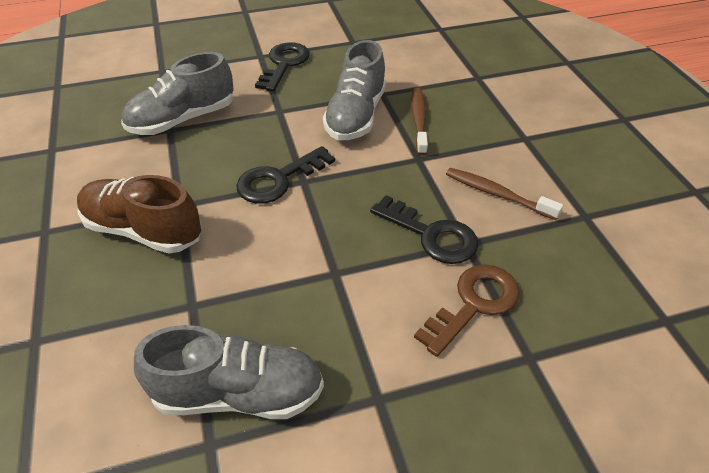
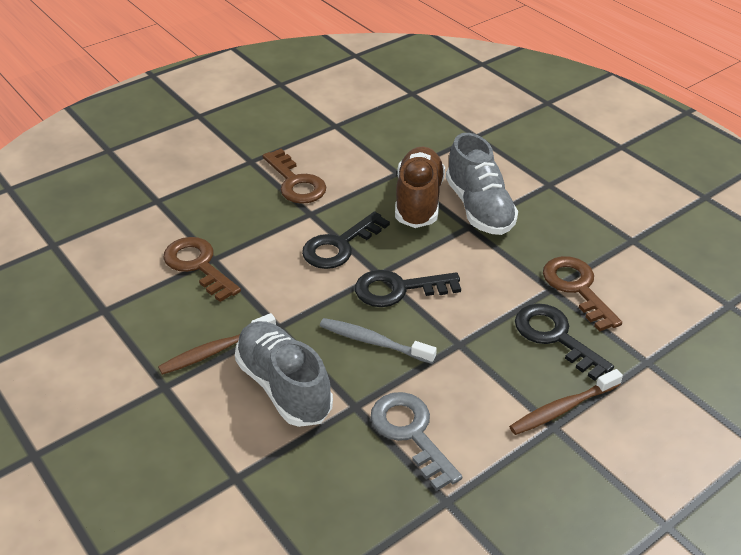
brown key: 1 -> 3
grey key: 0 -> 1
grey shoe: 3 -> 2
grey toothbrush: 0 -> 1

